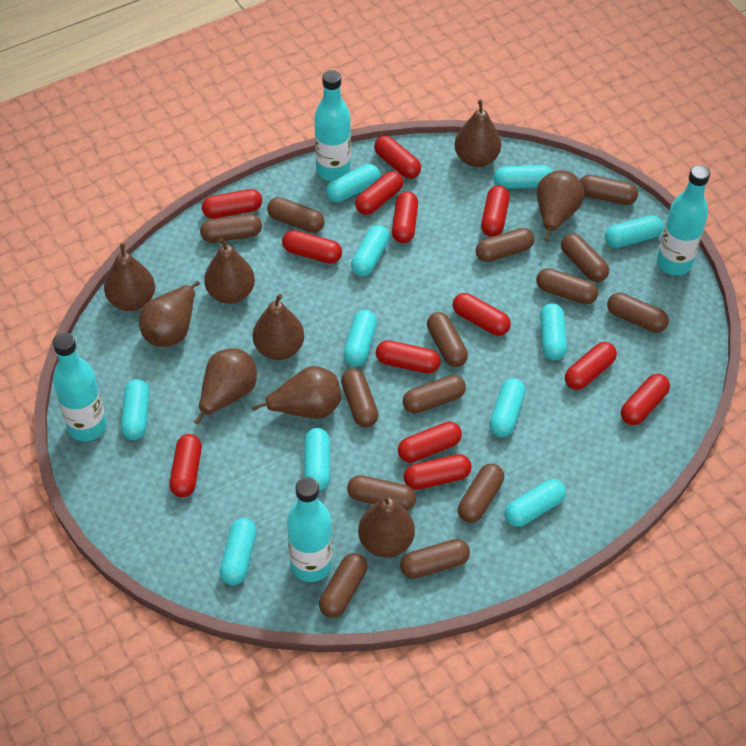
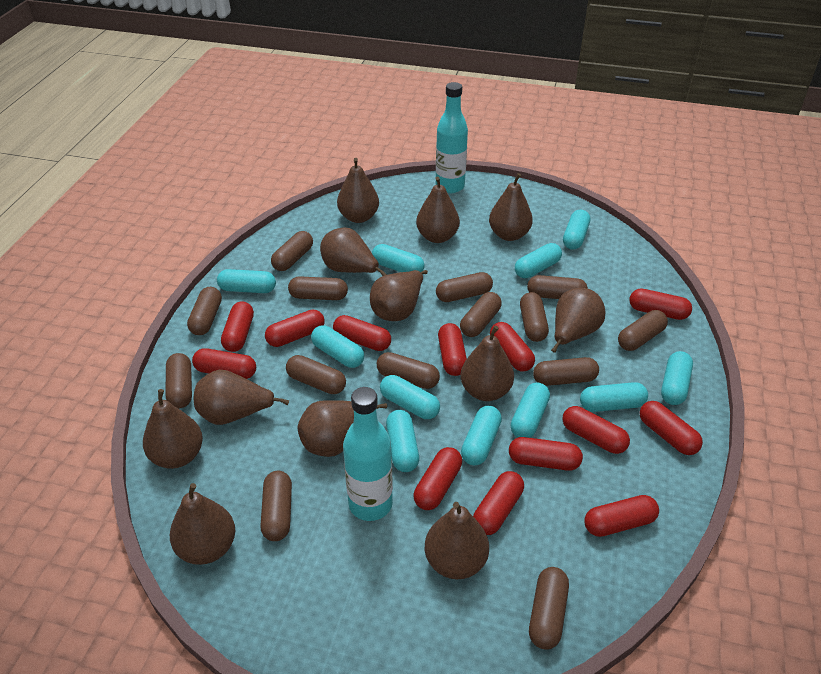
brown pear: 9 -> 12
turquoise bottle: 4 -> 2

